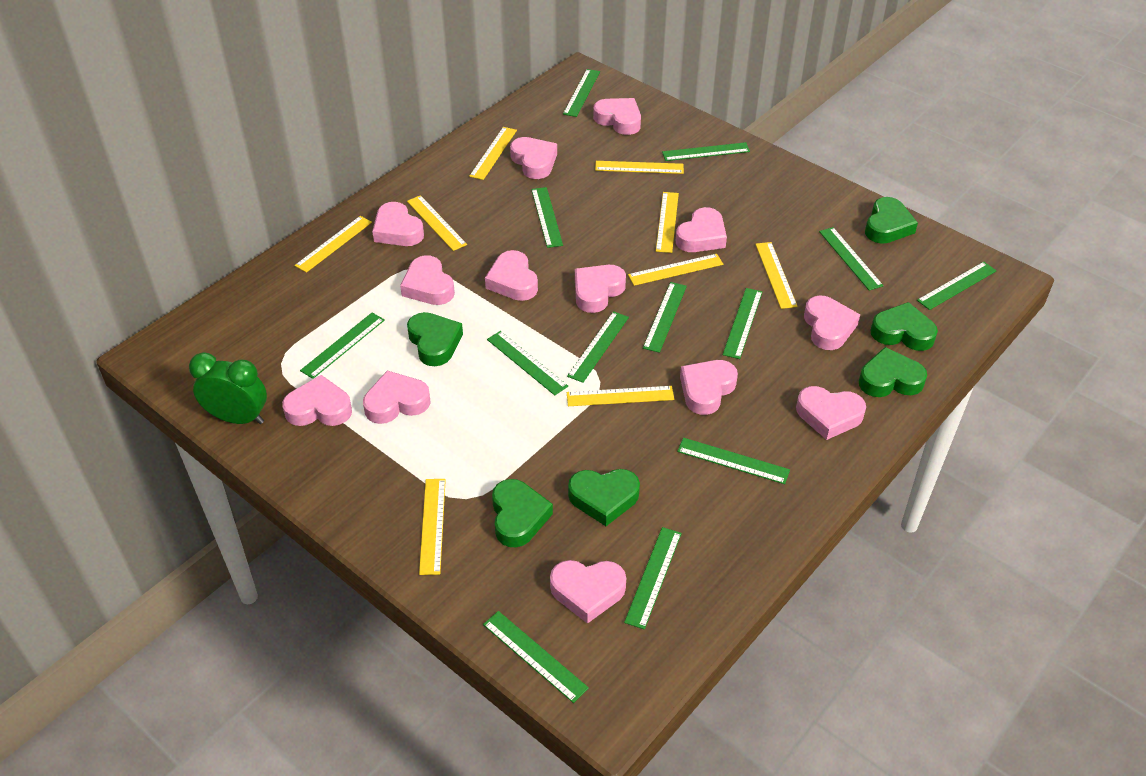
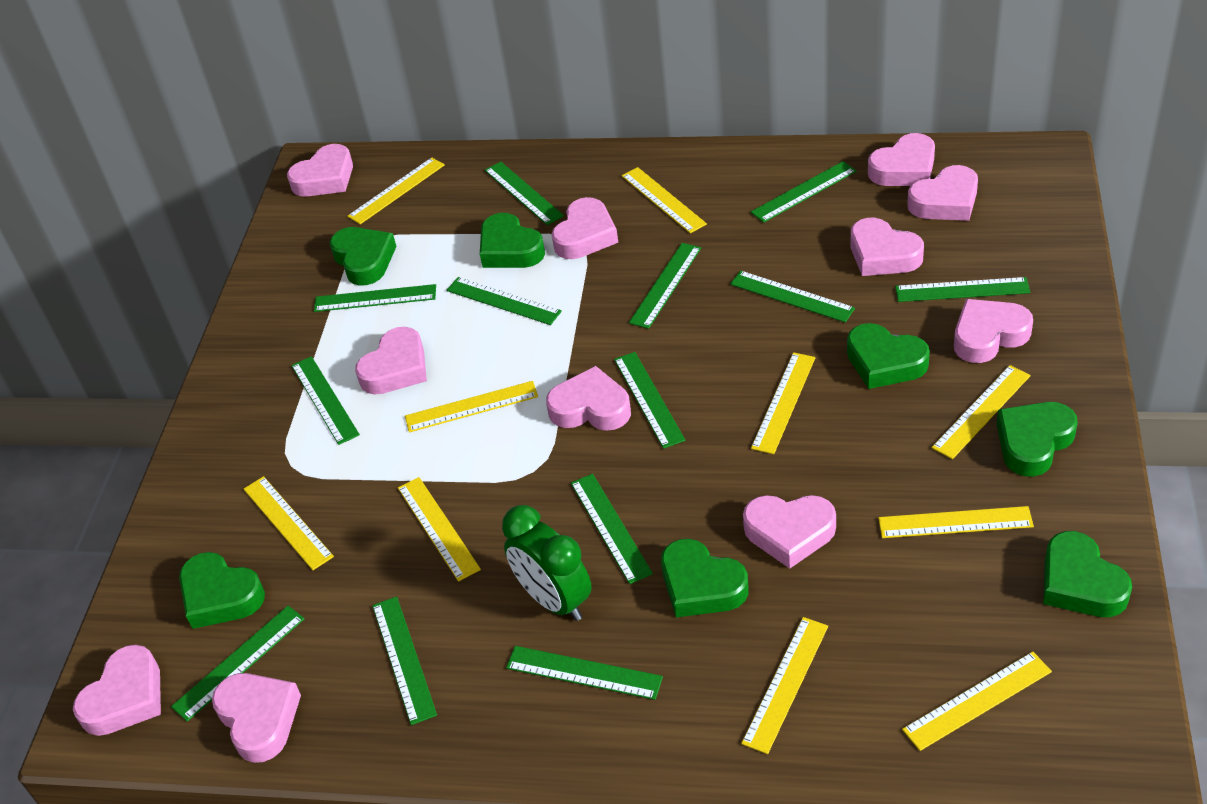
green heart: 6 -> 7
pink heart: 13 -> 11
yellow ruler: 9 -> 10

